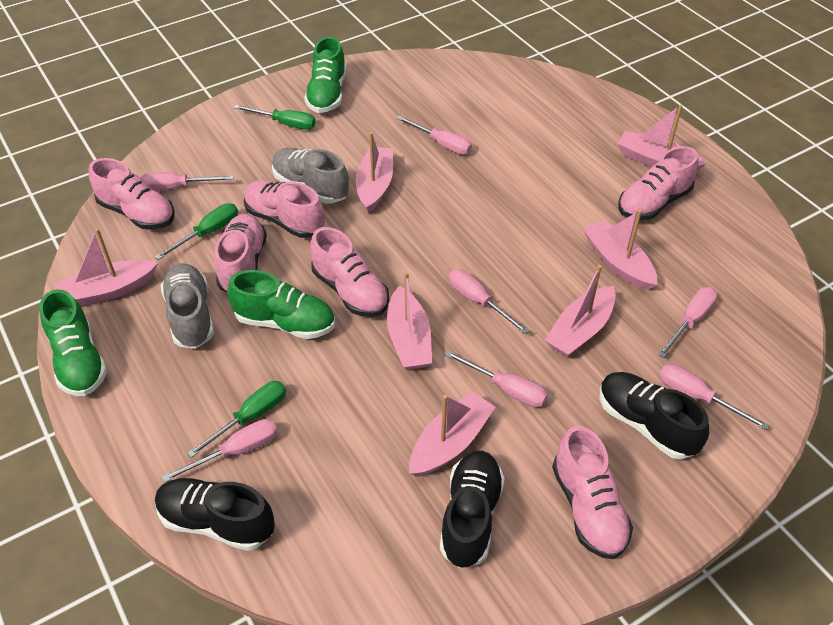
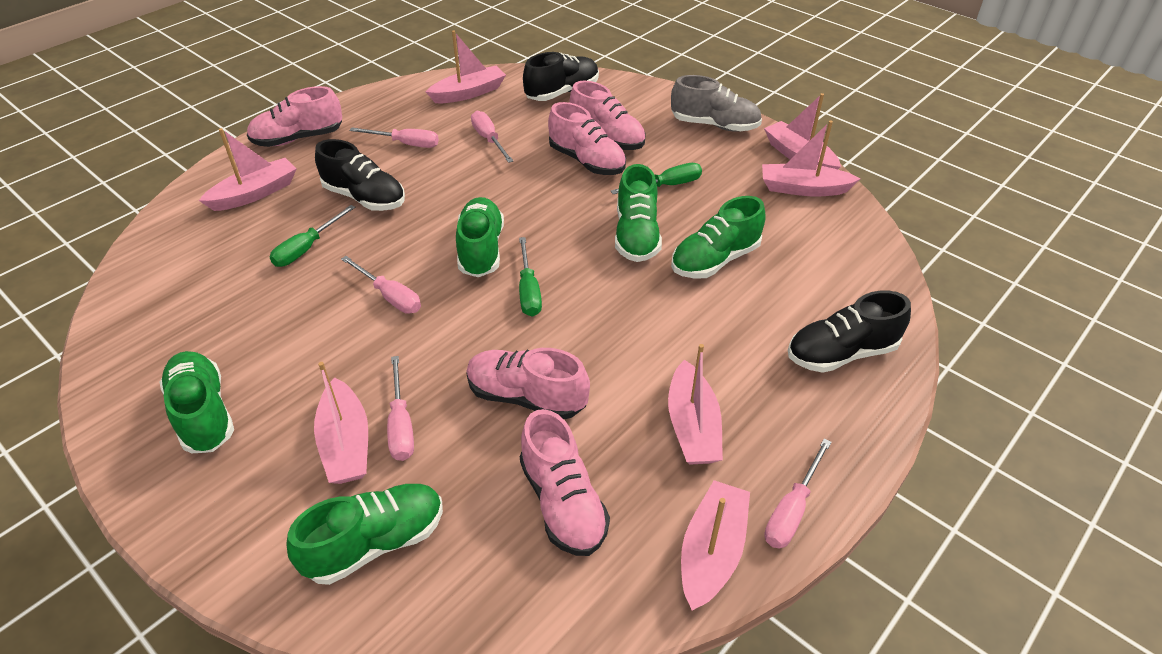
green shoe: 3 -> 5
grey shoe: 2 -> 1
pink screwdriver: 7 -> 5
pink shoe: 6 -> 5

